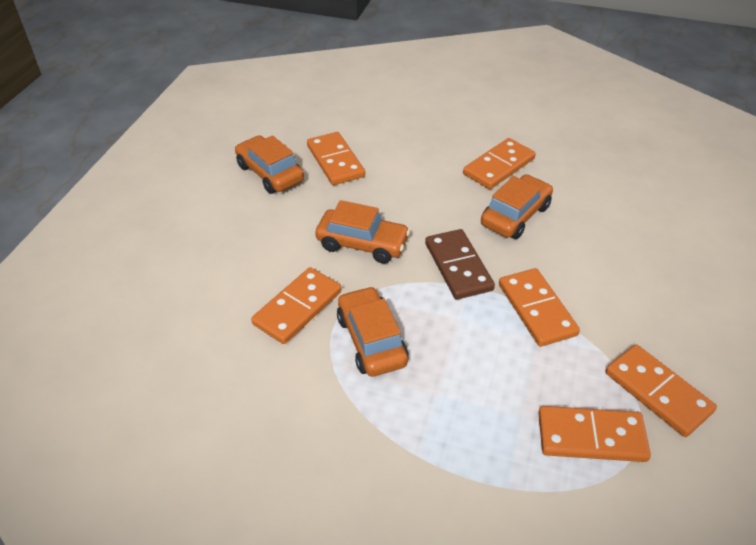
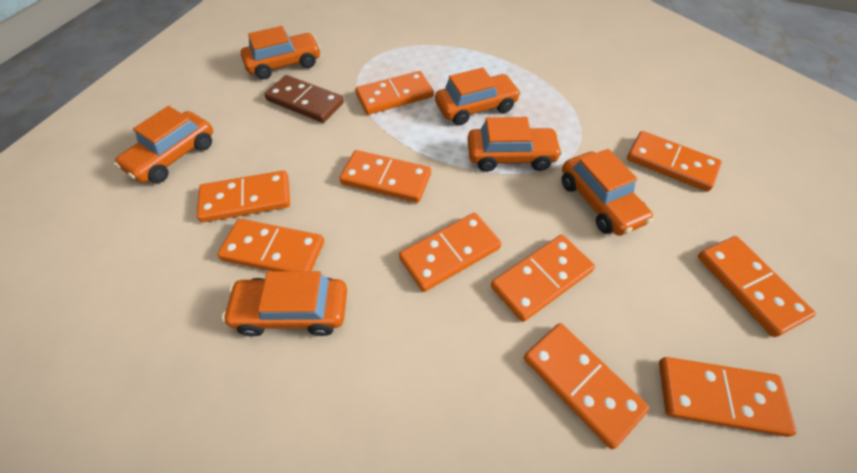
orange car: 4 -> 6
orange domino: 6 -> 10

